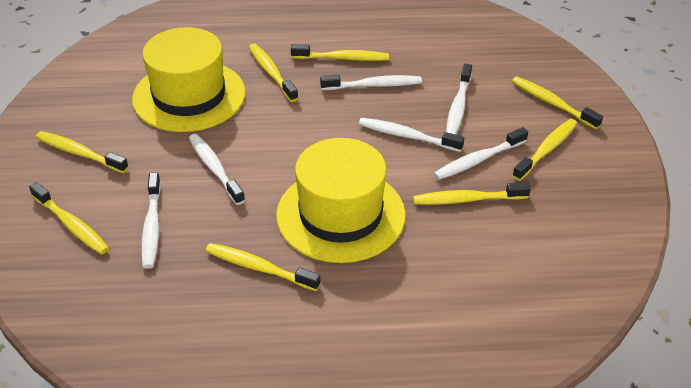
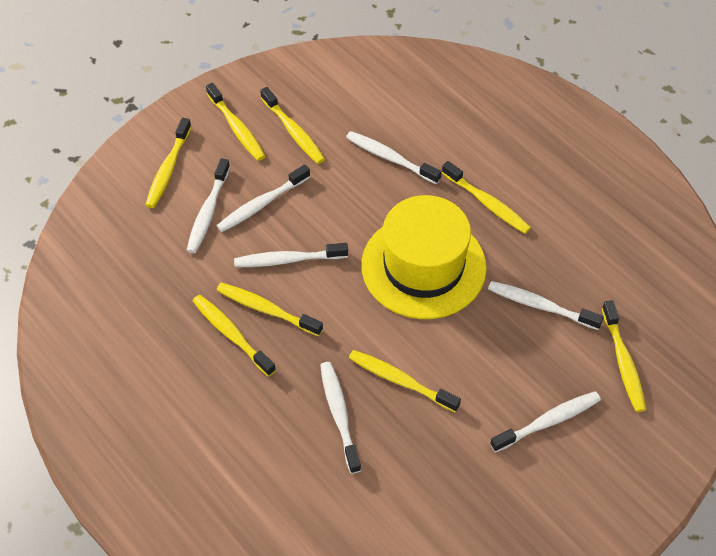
white toothbrush: 6 -> 7
yellow hat: 2 -> 1

